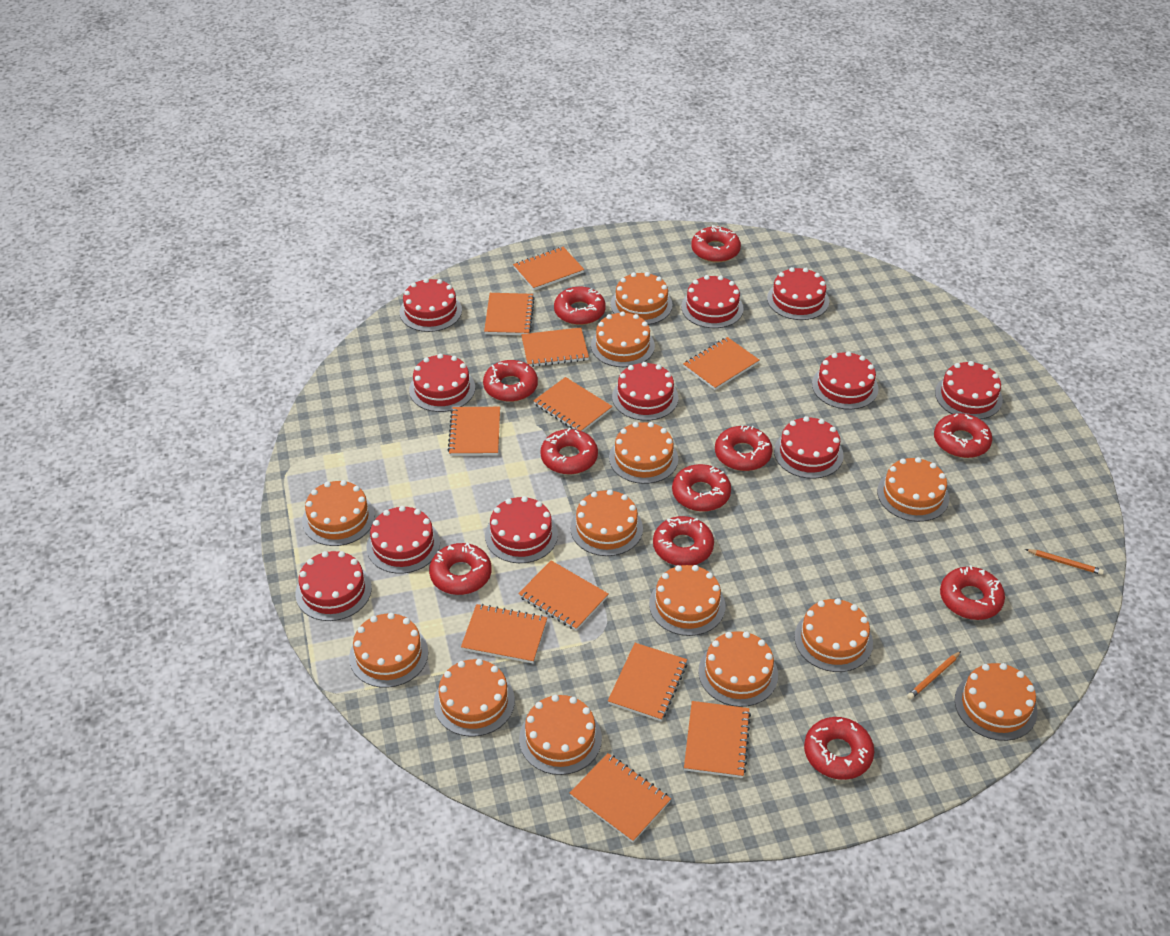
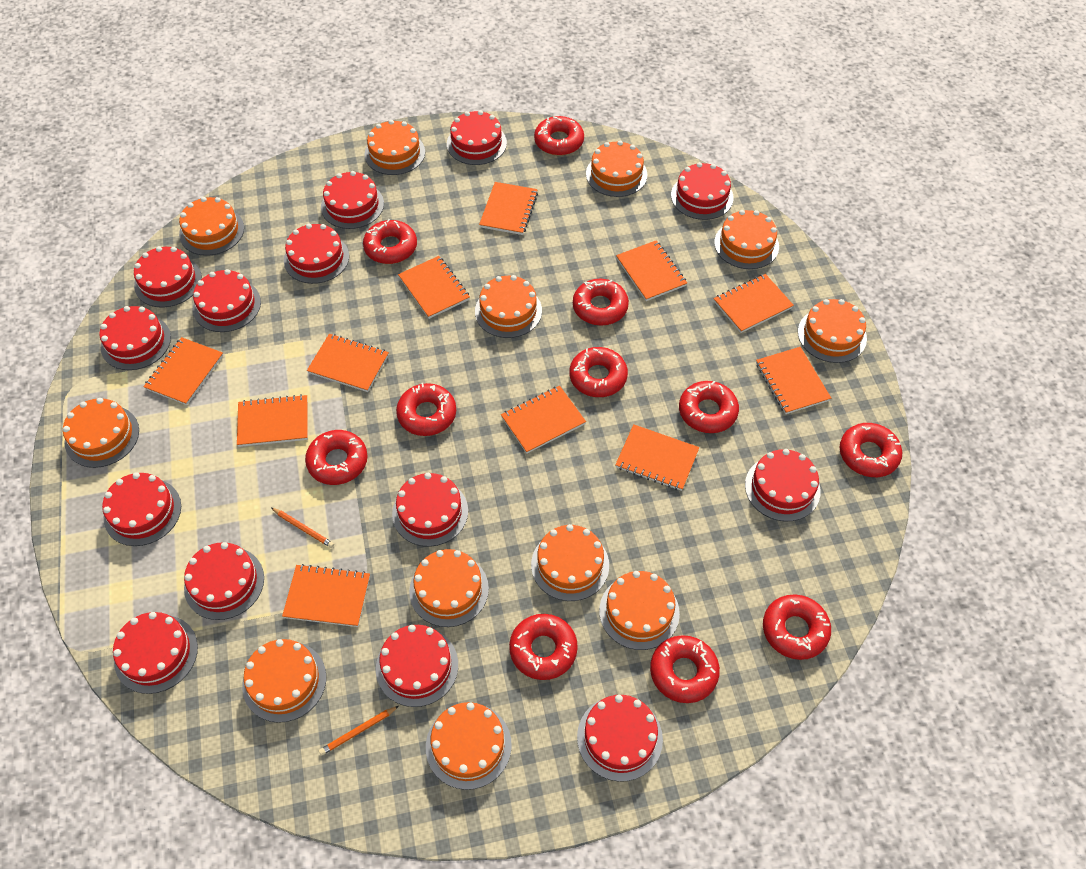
orange cake: 13 -> 12
red cake: 11 -> 14

